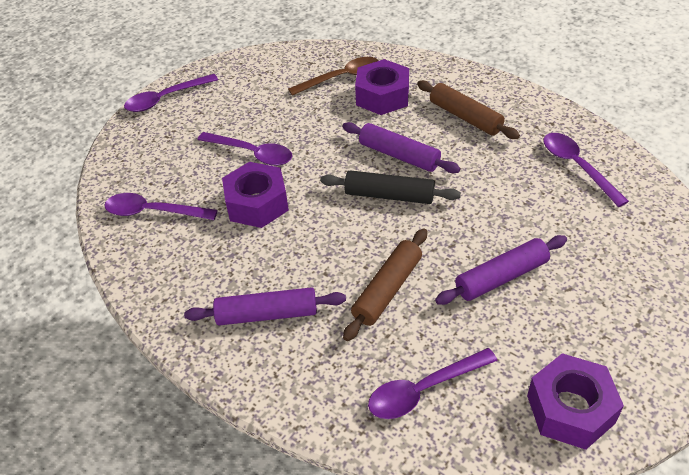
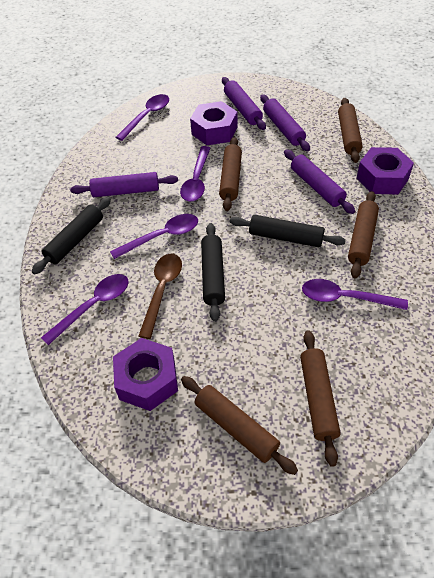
black rolling pin: 1 -> 3
brown rolling pin: 2 -> 5
purple rolling pin: 3 -> 4

